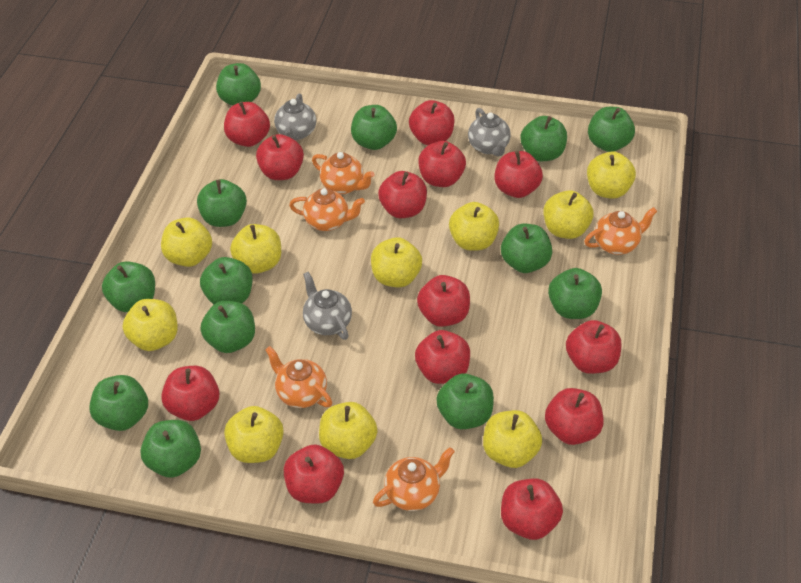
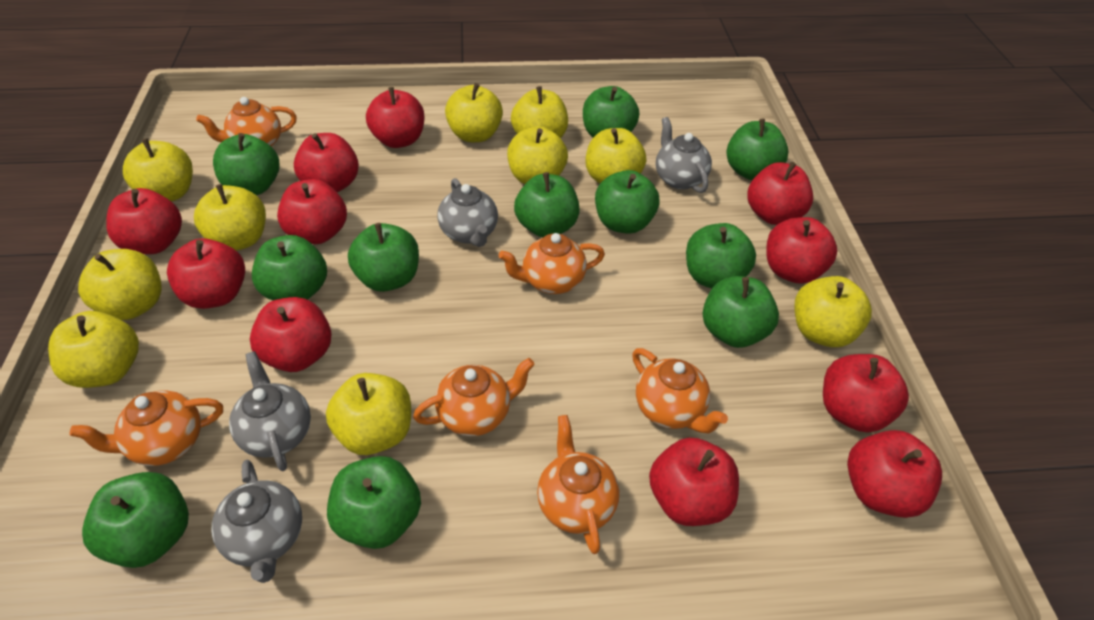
green apple: 13 -> 11
grey teapot: 3 -> 4
orange teapot: 5 -> 6
red apple: 13 -> 11

